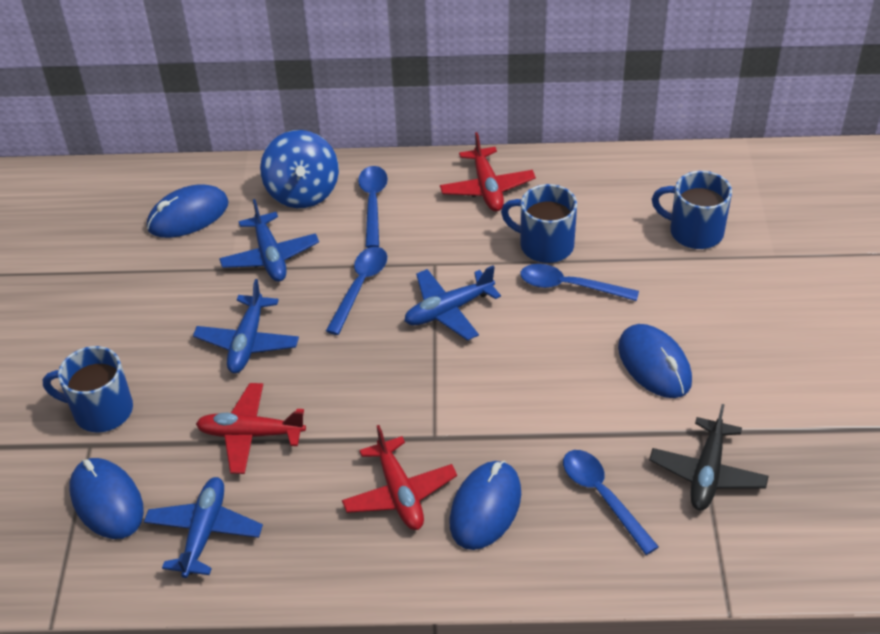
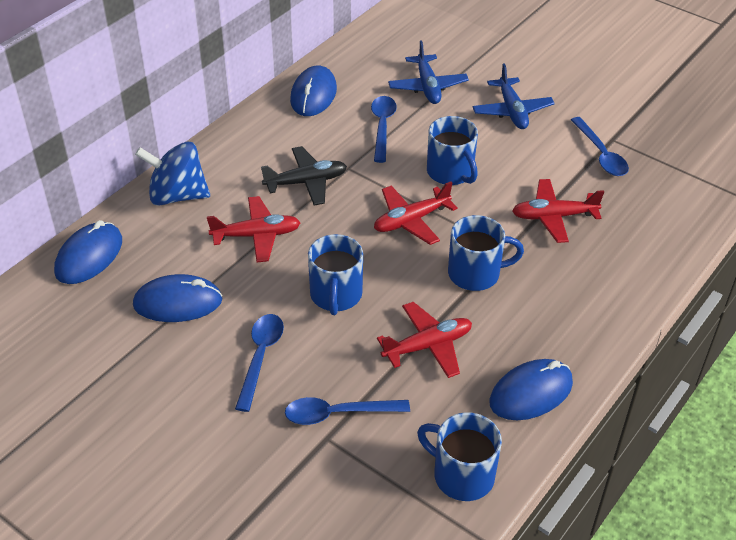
blue mug: 3 -> 4
blue plane: 4 -> 2
red plane: 3 -> 4

